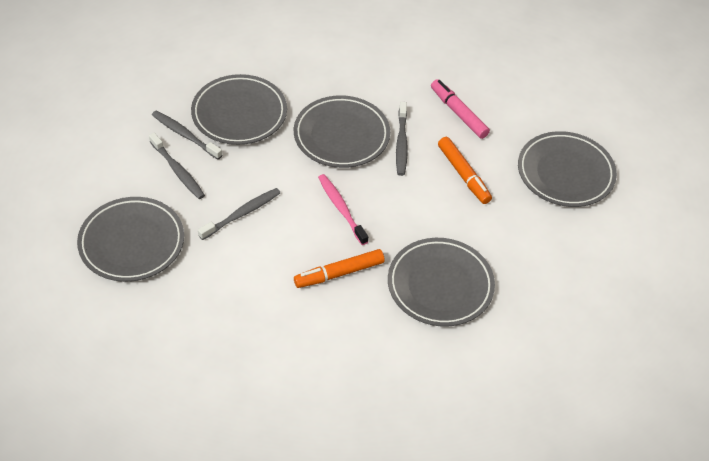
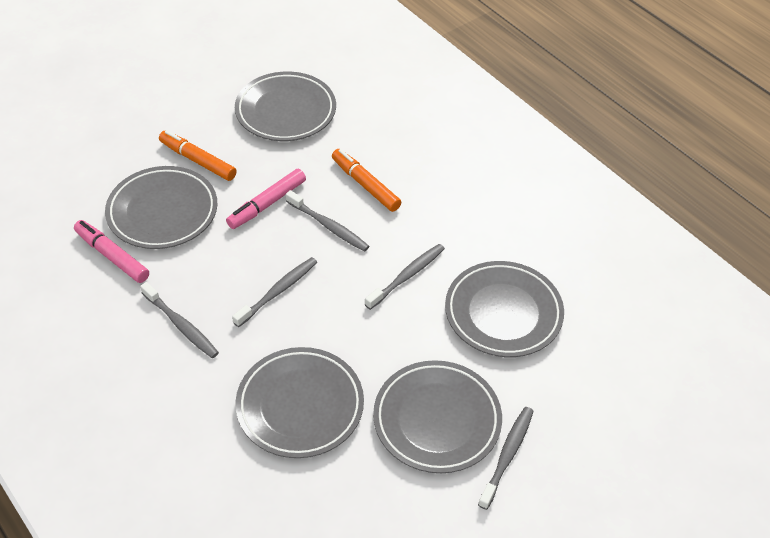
grey toothbrush: 4 -> 5
pink marker: 1 -> 2
pink toothbrush: 1 -> 0

